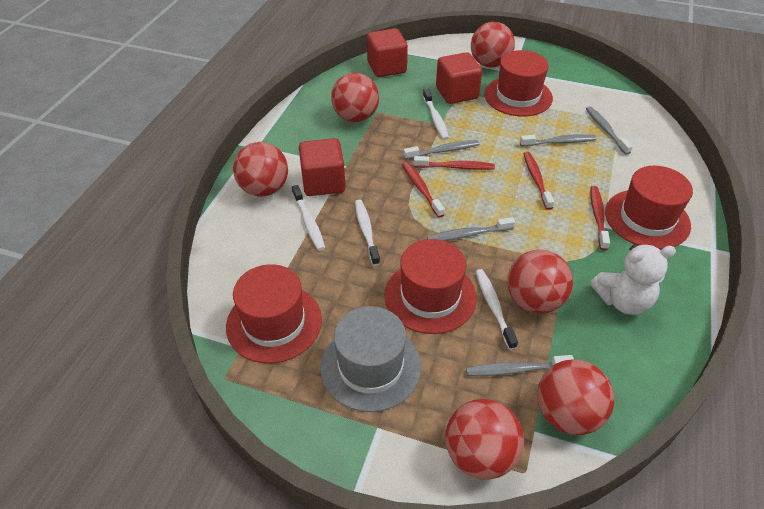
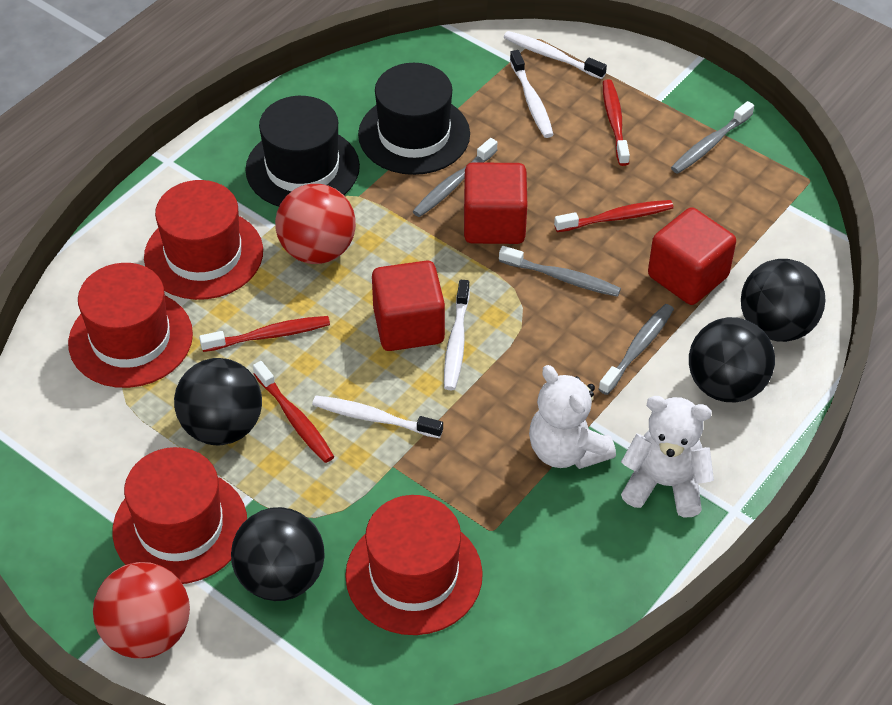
black ball: 0 -> 4
black hat: 0 -> 2
grey hat: 1 -> 0
grey toothbrush: 5 -> 4
red ball: 6 -> 2
white teddy bear: 1 -> 2

